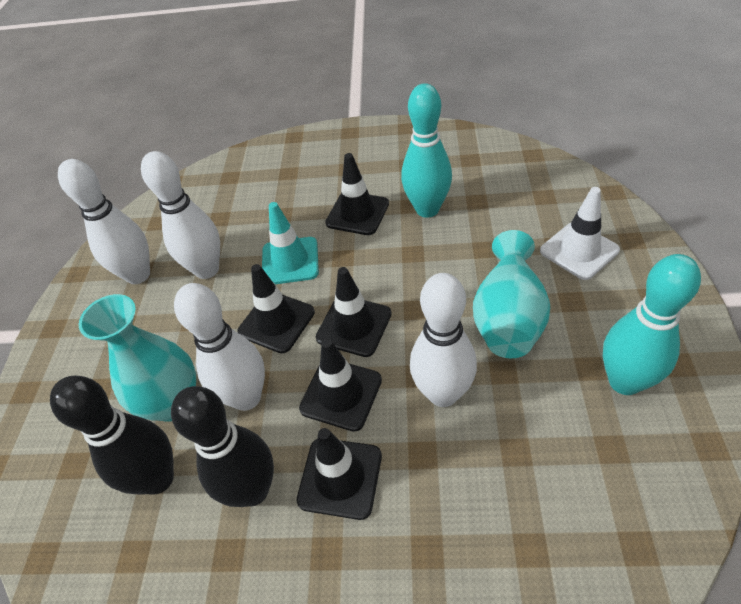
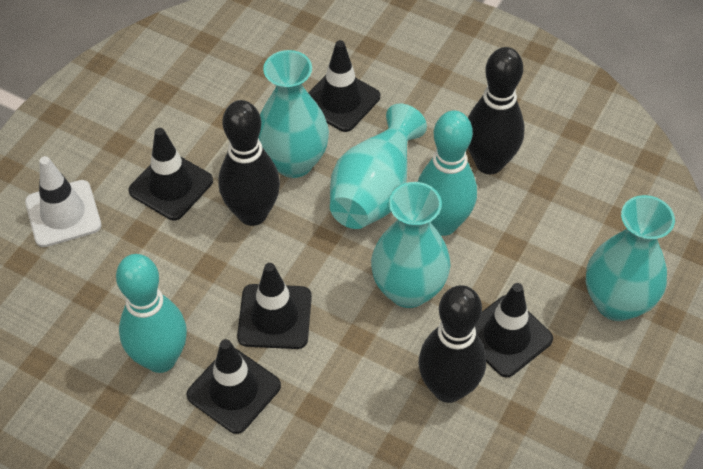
black bowling pin: 2 -> 3
turquoise traffic cone: 1 -> 0
turquoise vase: 2 -> 4
white bowling pin: 4 -> 0

